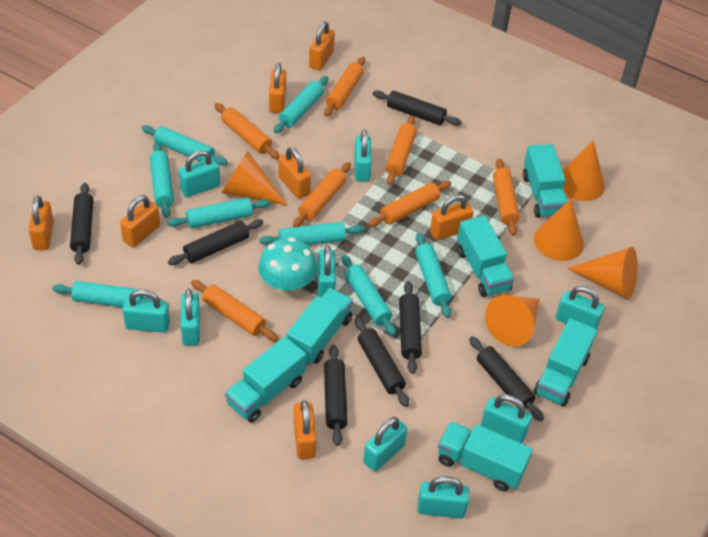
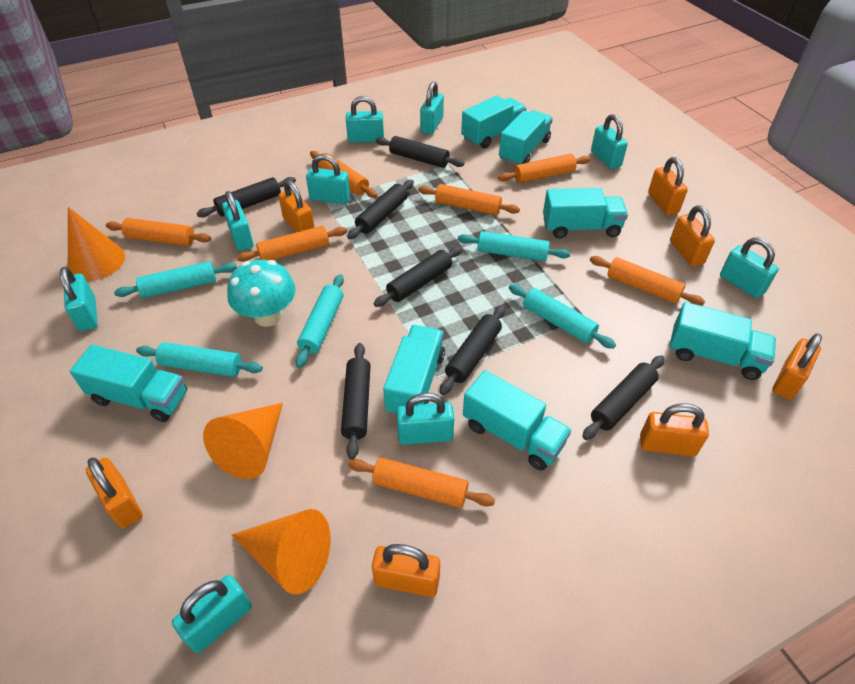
orange cone: 5 -> 3
turquoise rolling pin: 8 -> 5
turquoise truck: 6 -> 7

